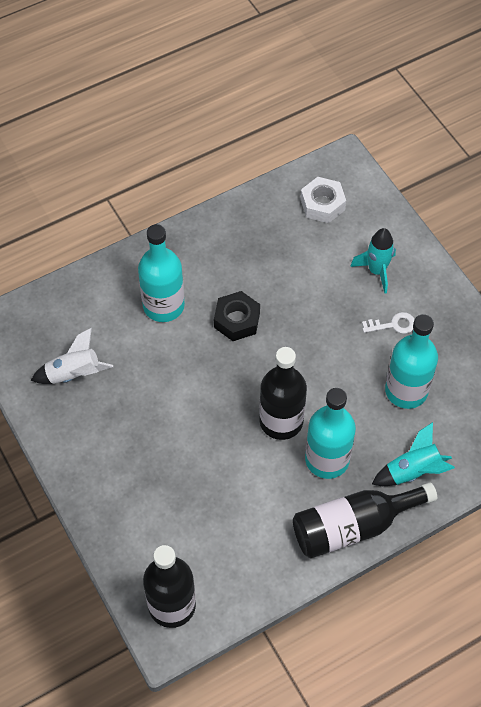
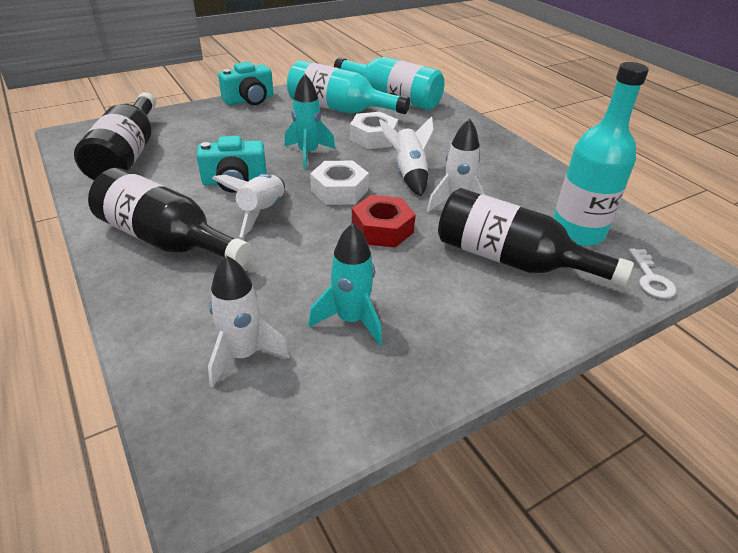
black nut: 1 -> 0
red nut: 0 -> 1
turquoise camera: 0 -> 2
white nut: 1 -> 2
white rocket: 1 -> 4

